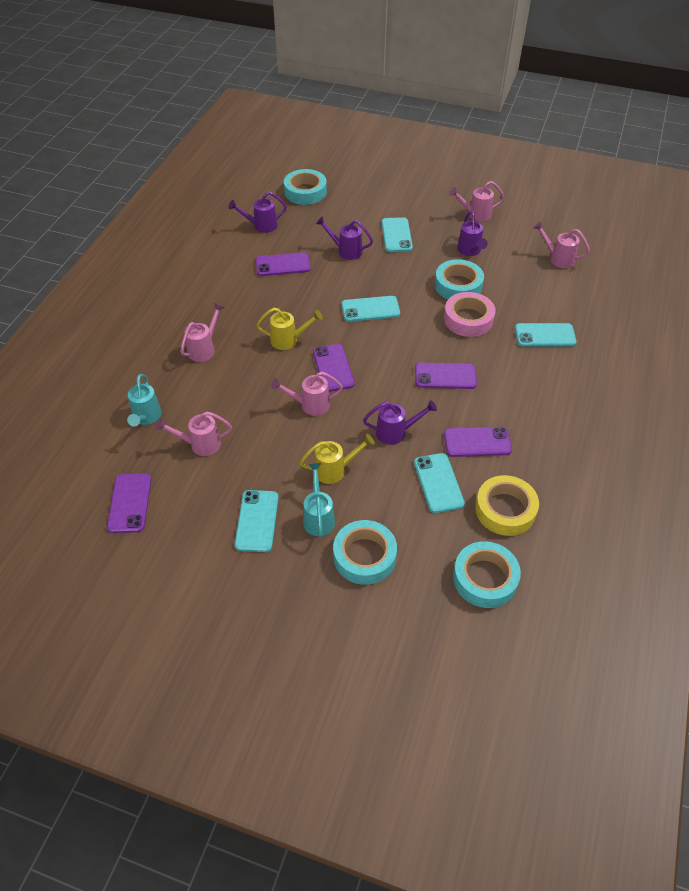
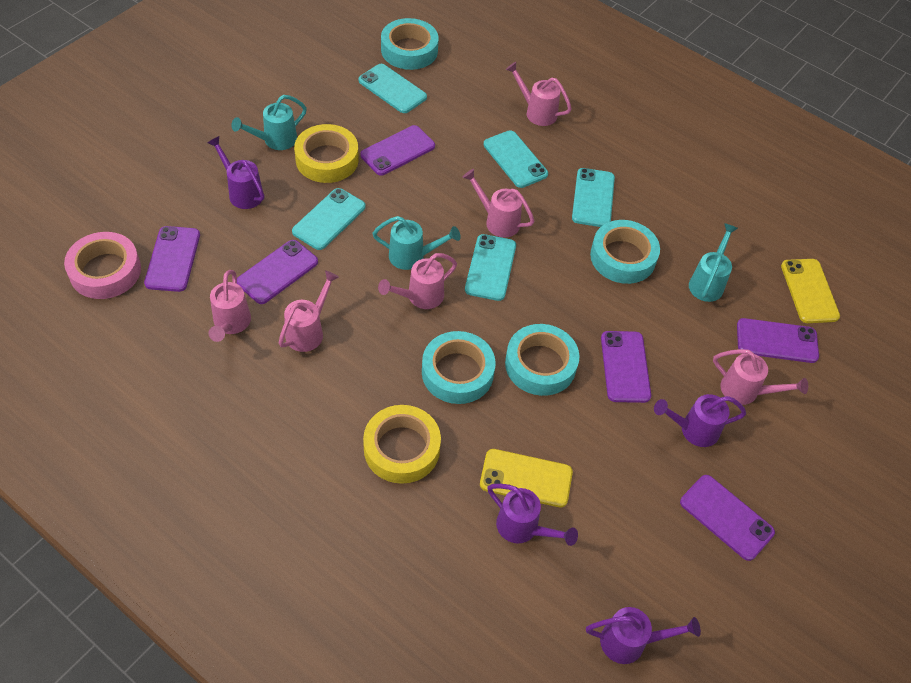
pink watering can: 5 -> 6
purple phone: 5 -> 6
turquoise watering can: 2 -> 3
yellow phone: 0 -> 2
yellow tape: 1 -> 2
yellow watering can: 2 -> 0

